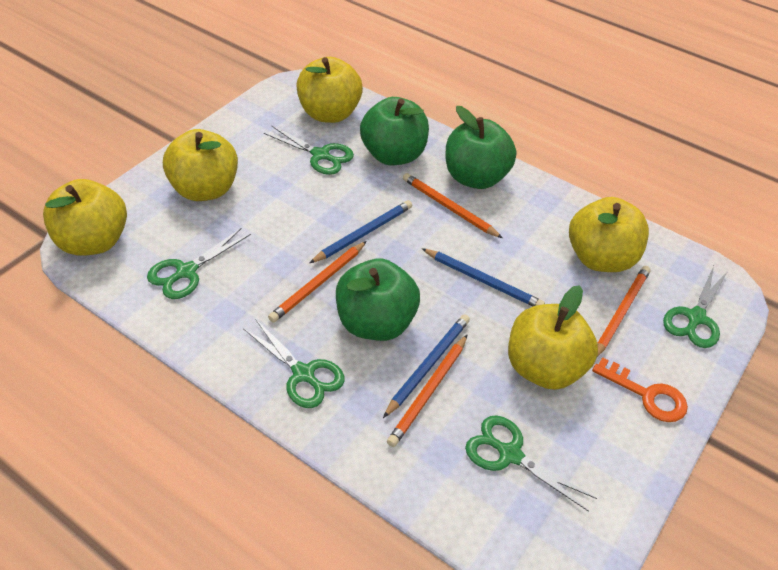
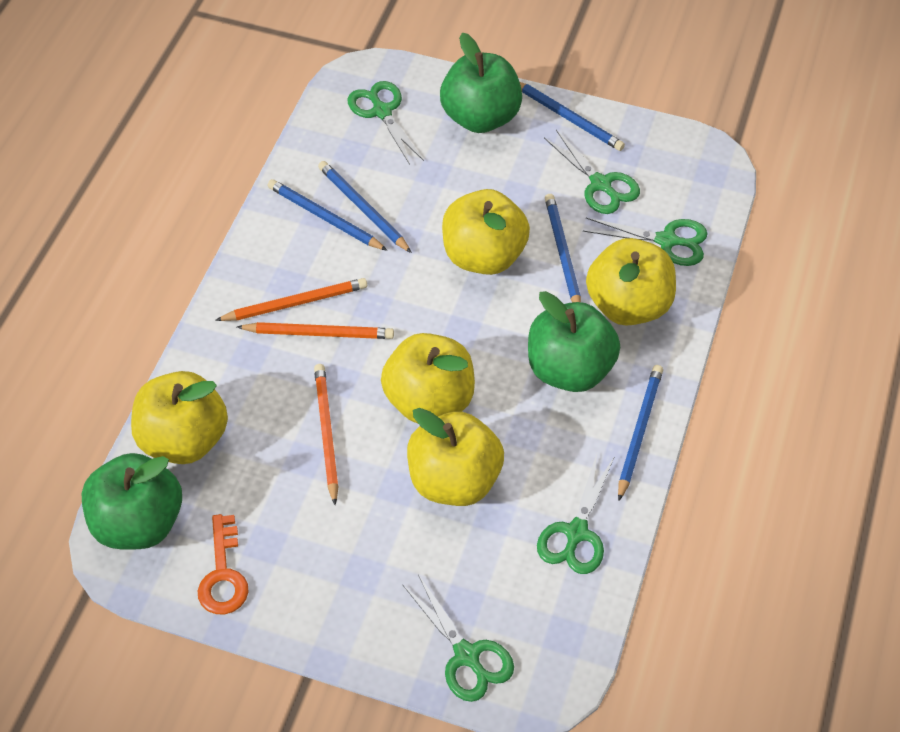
blue pencil: 3 -> 5
orange pencil: 4 -> 3

